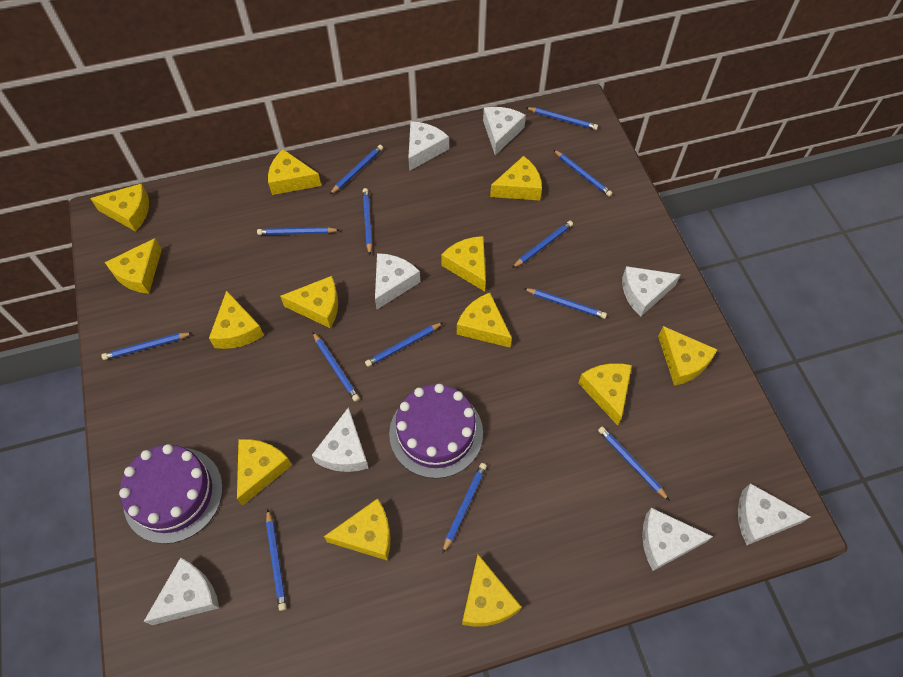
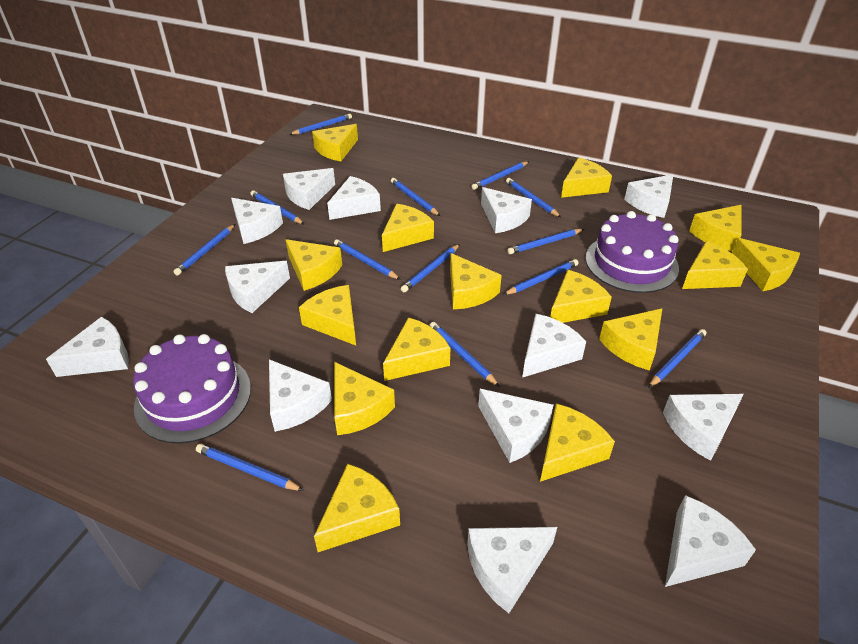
white cheese: 8 -> 13
yellow cheese: 13 -> 15

